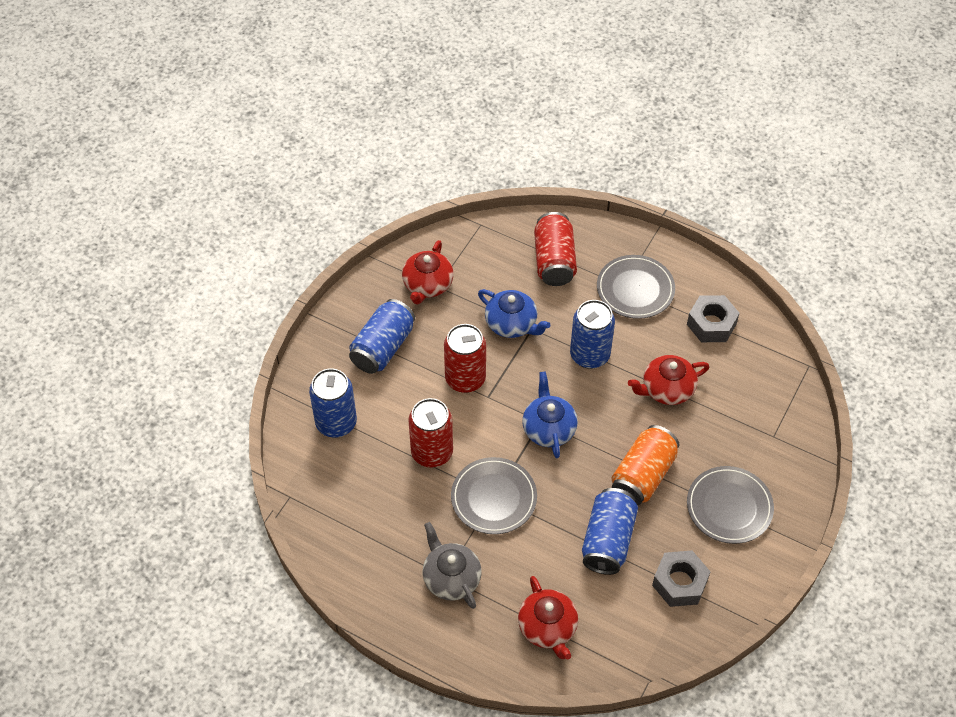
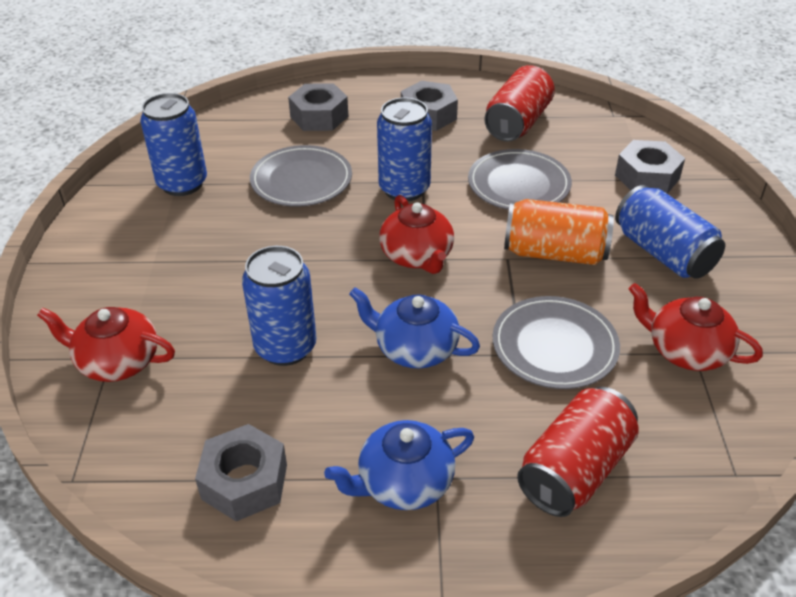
grey nut: 2 -> 4
grey teapot: 1 -> 0
red can: 3 -> 2

